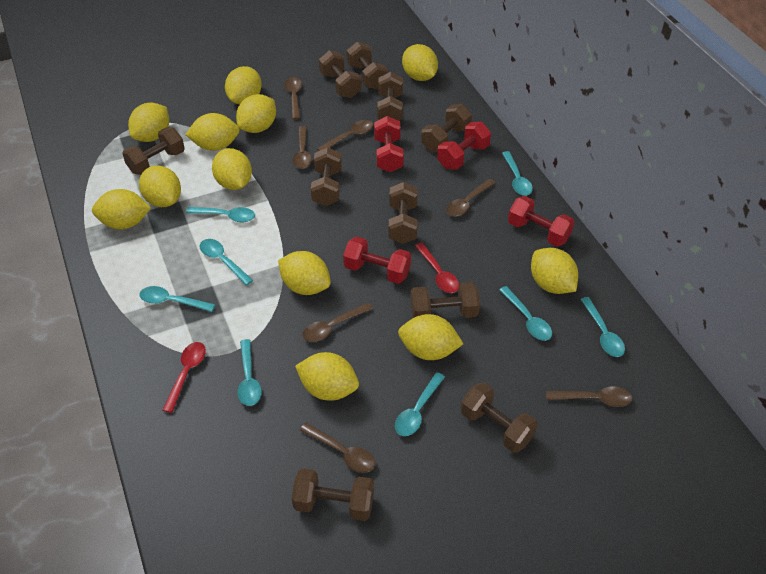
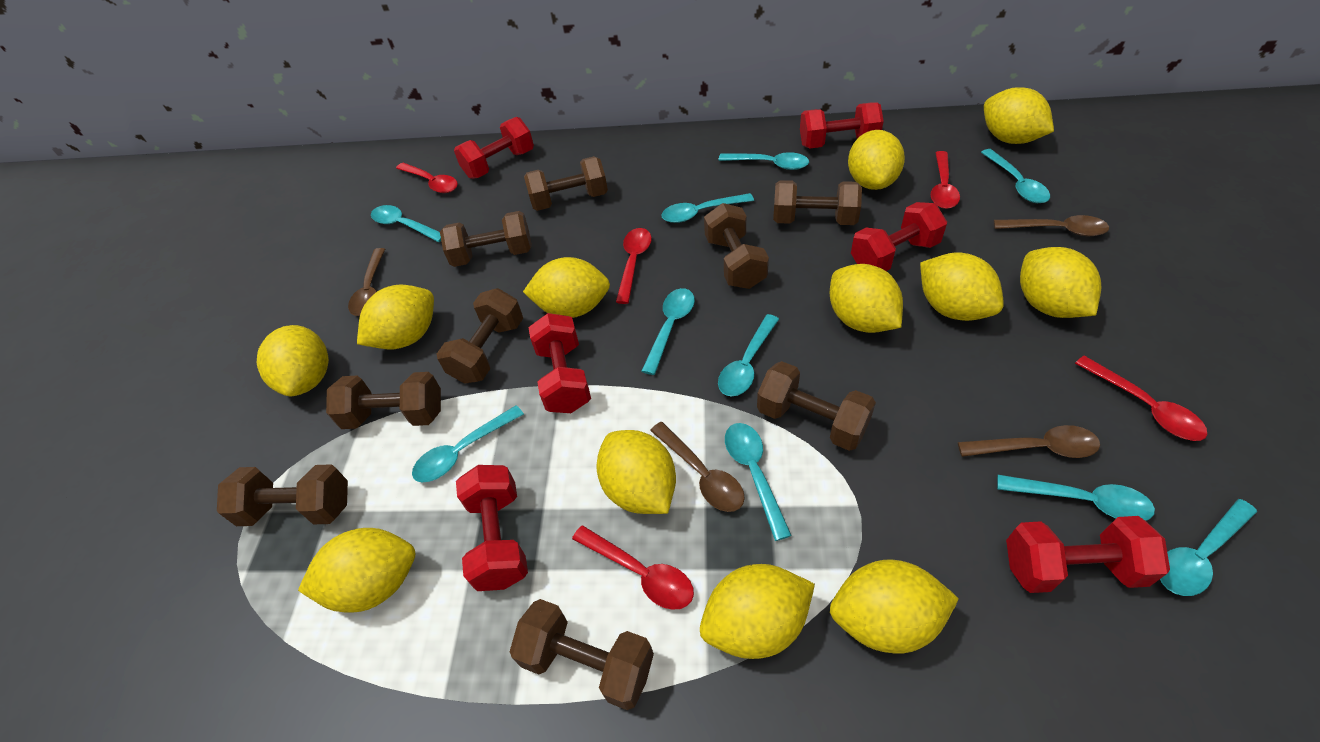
brown dumbbell: 10 -> 9
brown spoon: 7 -> 4
red dumbbell: 4 -> 6
red spoon: 2 -> 5
turquoise spoon: 8 -> 10

